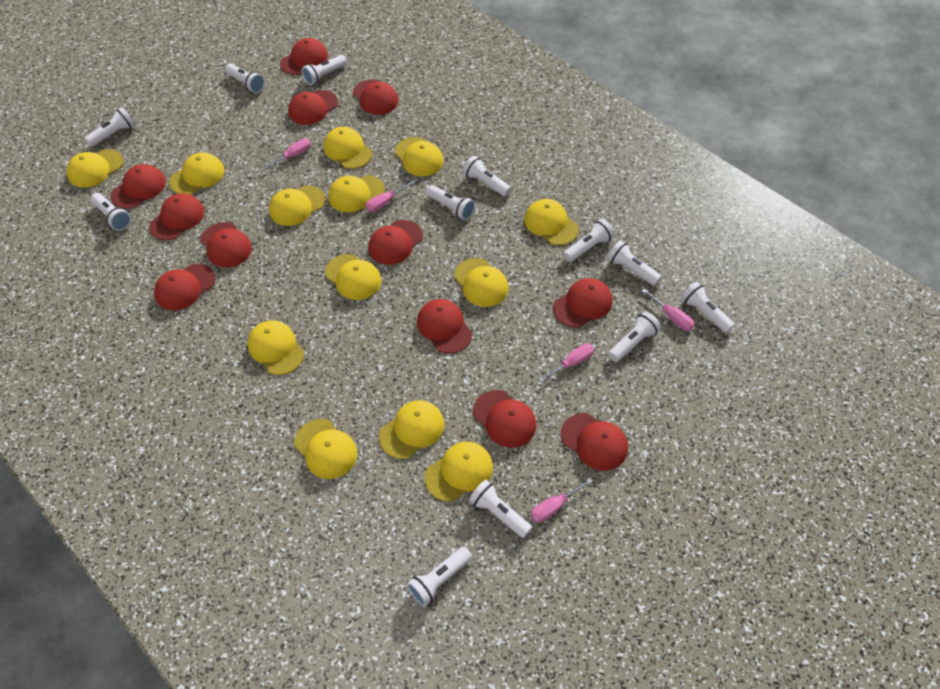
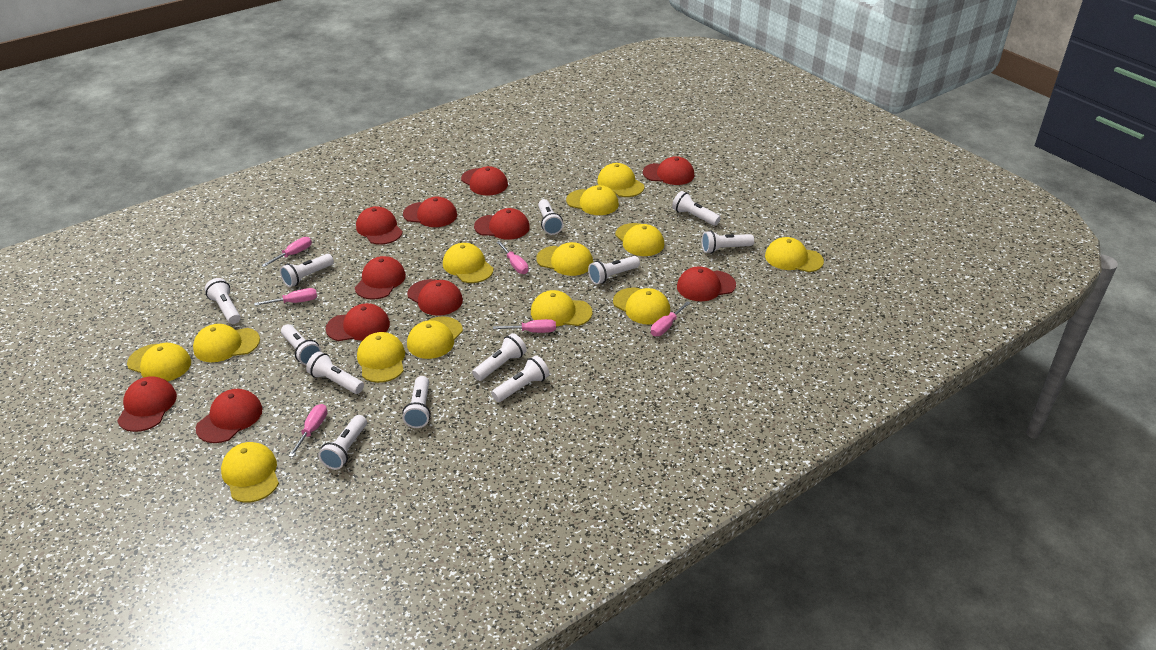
pink screwdriver: 5 -> 6
red cap: 12 -> 11

